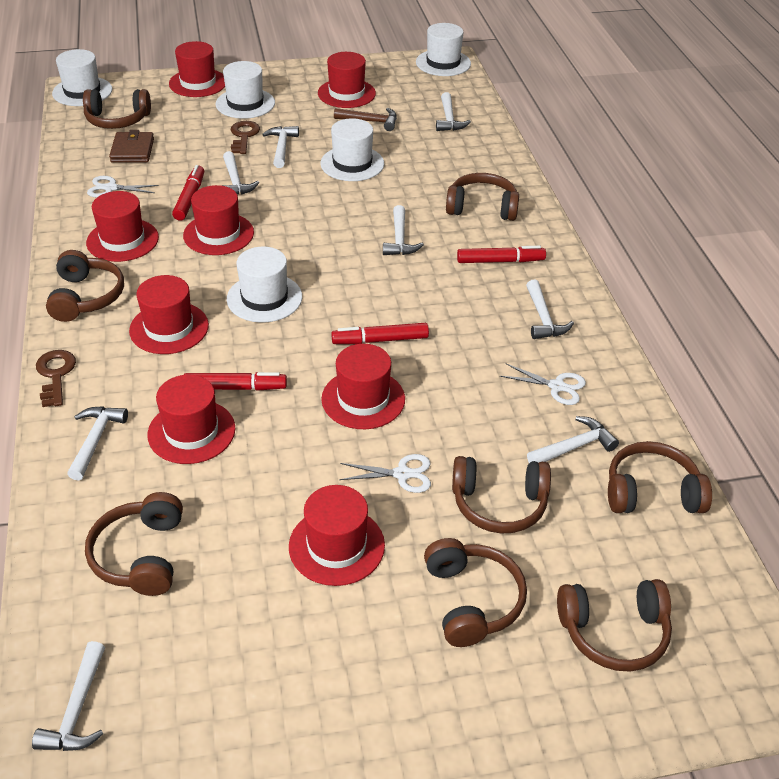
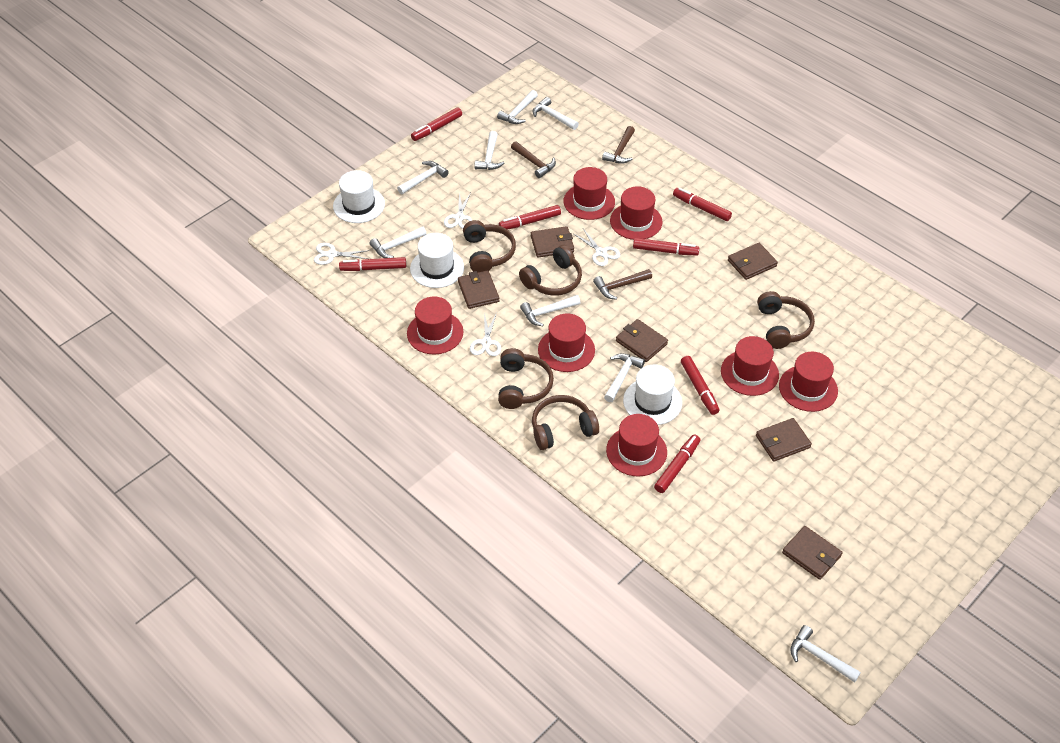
brown hammer: 1 -> 3
brown headphones: 8 -> 5
brown key: 2 -> 0
brown wallet: 1 -> 6
red hat: 8 -> 7
red marker: 4 -> 7
white hat: 5 -> 3
white scissors: 3 -> 4

